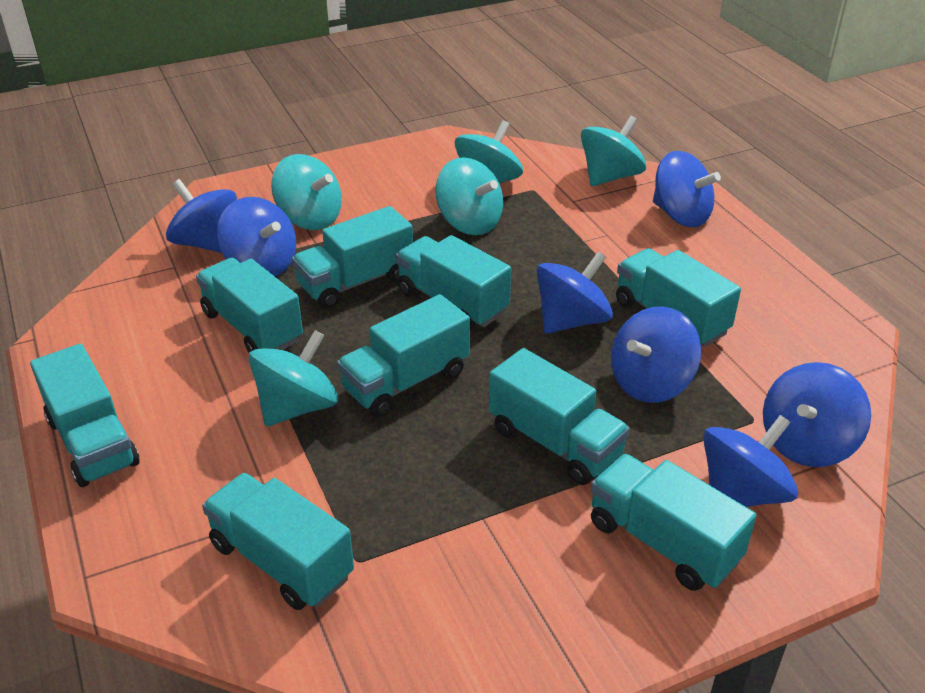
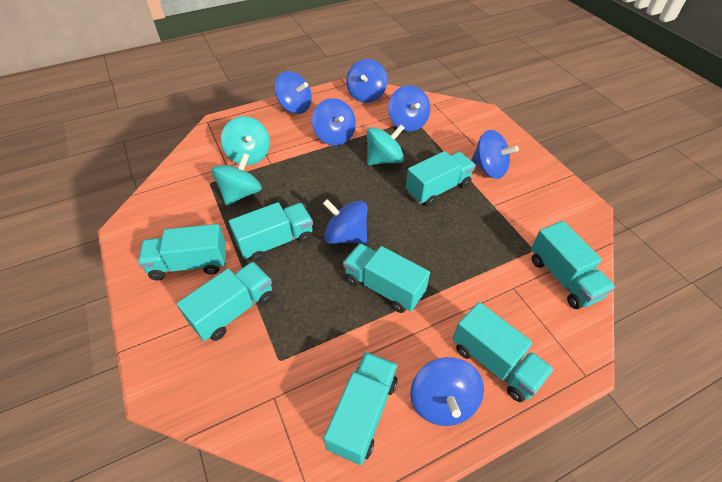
turquoise spinning top: 5 -> 3
turquoise truck: 9 -> 8

